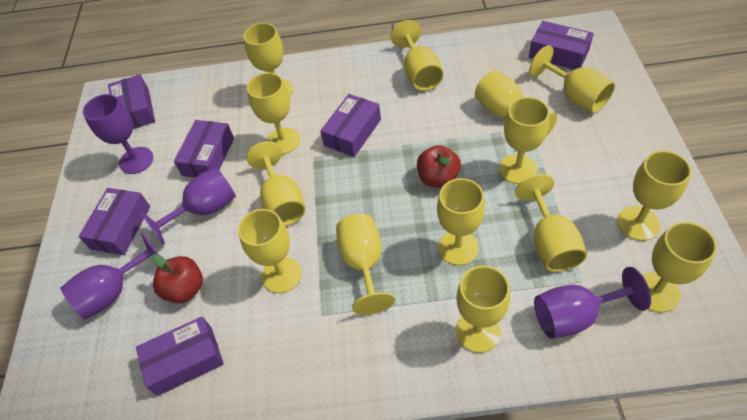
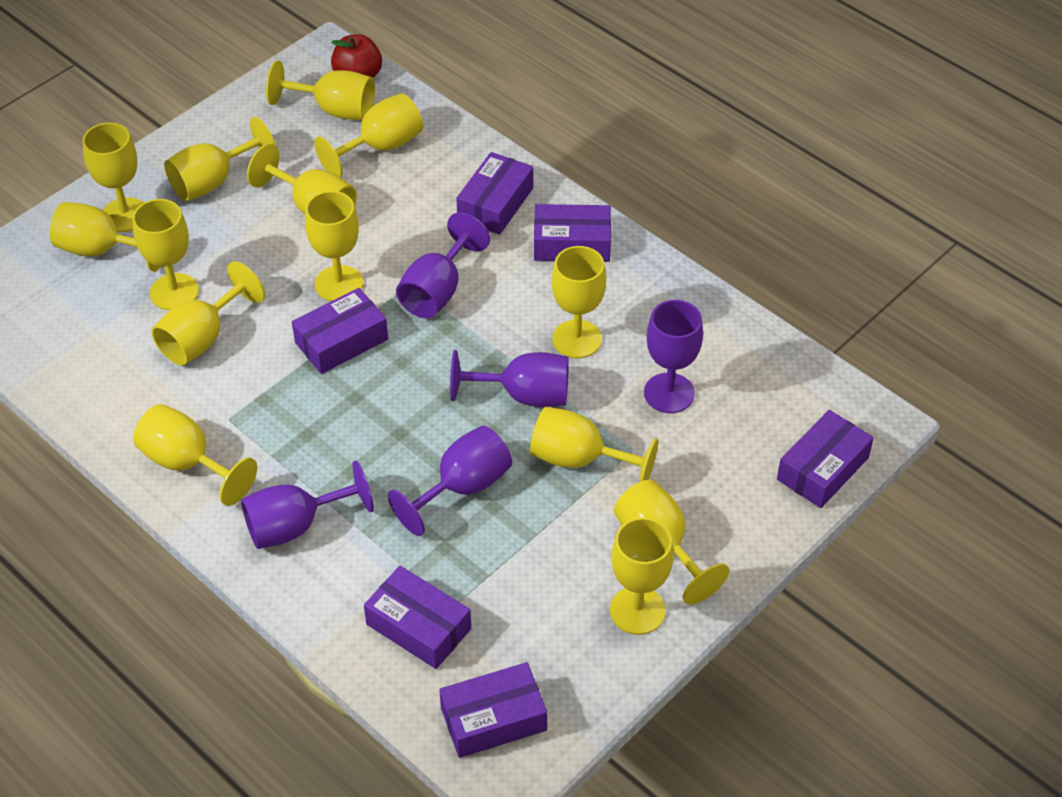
purple goblet: 4 -> 5
red apple: 2 -> 1

